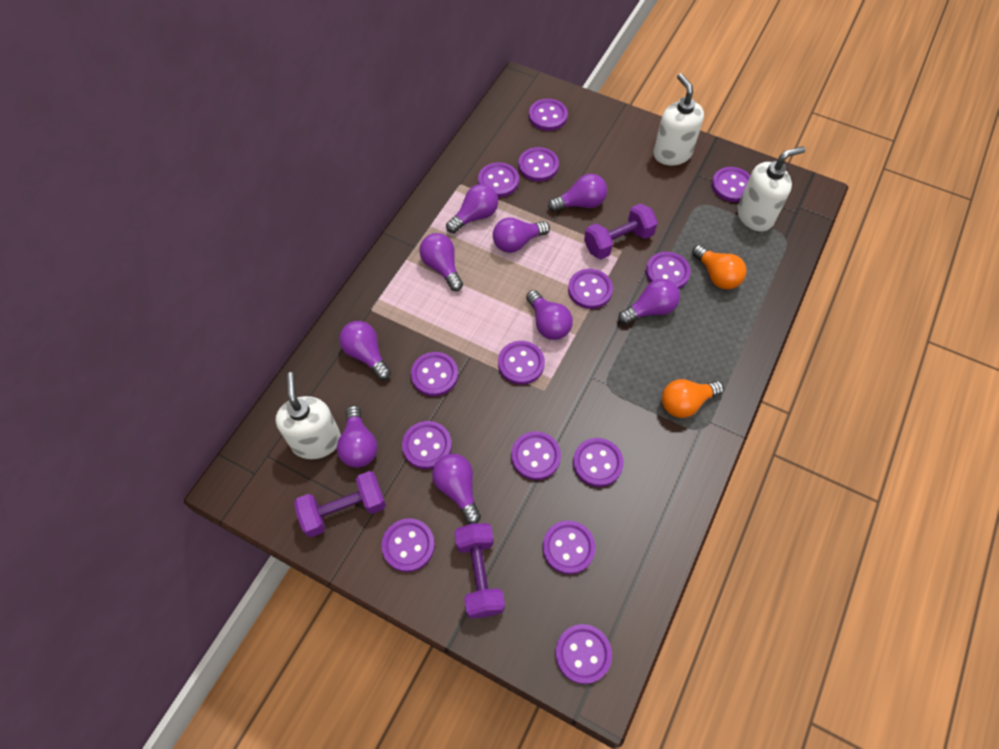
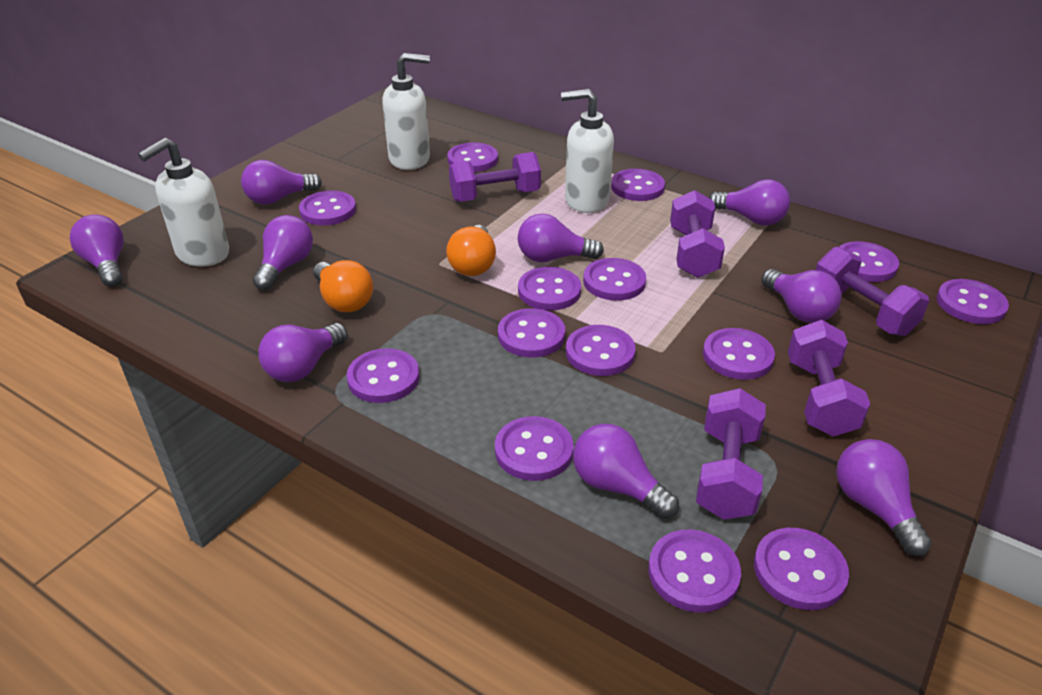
purple dumbbell: 3 -> 5

